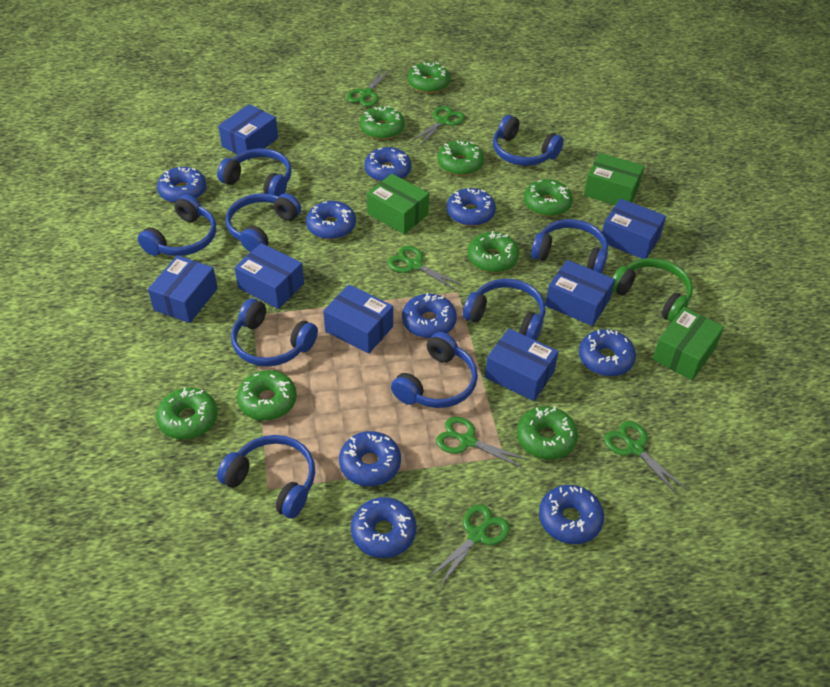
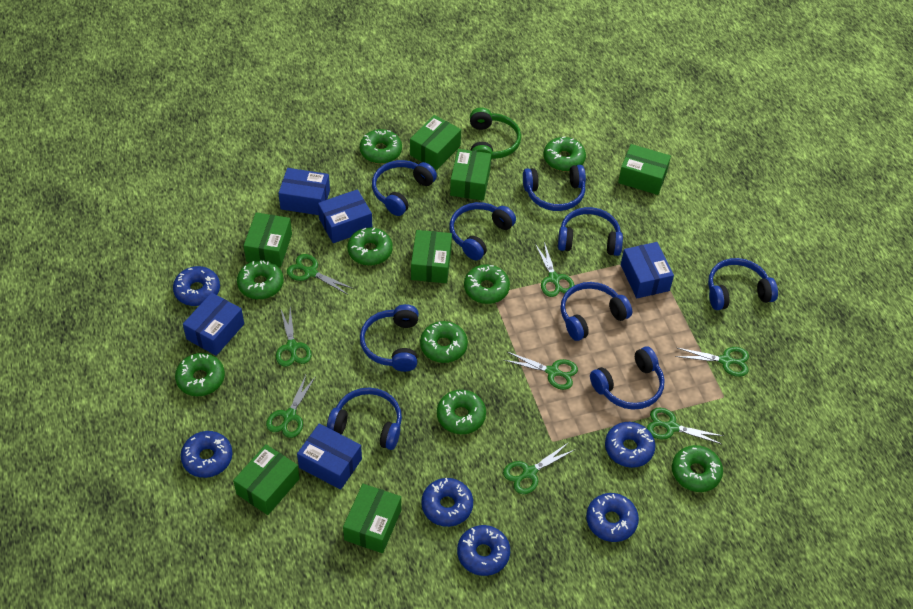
blue box: 7 -> 5
blue donut: 9 -> 6
green box: 3 -> 7
green donut: 8 -> 9
green scissors: 6 -> 8

